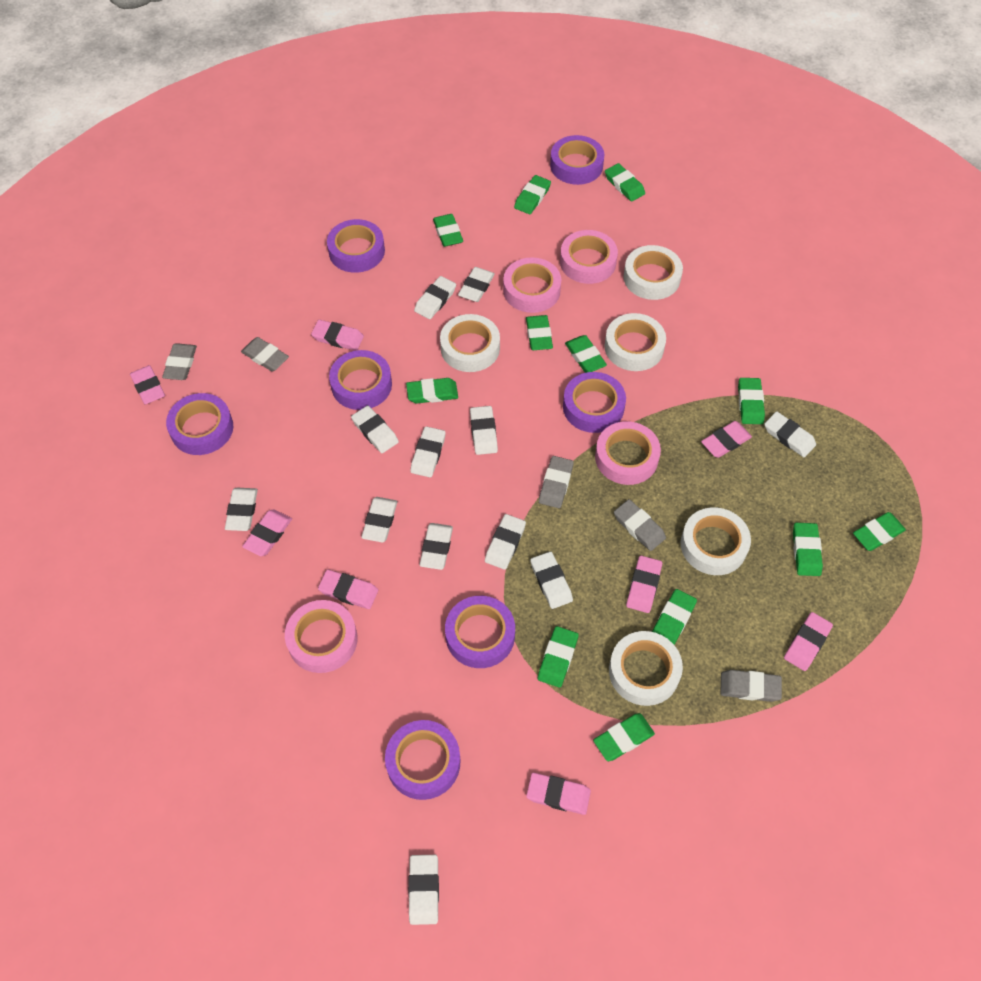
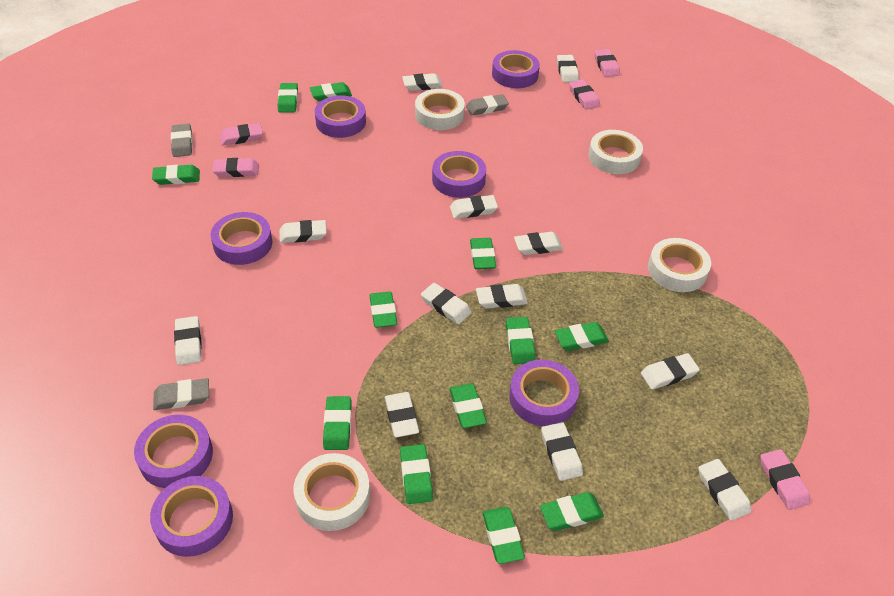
grey eraser: 5 -> 3
pink eraser: 8 -> 5
pink tape: 4 -> 0
white tape: 5 -> 4

